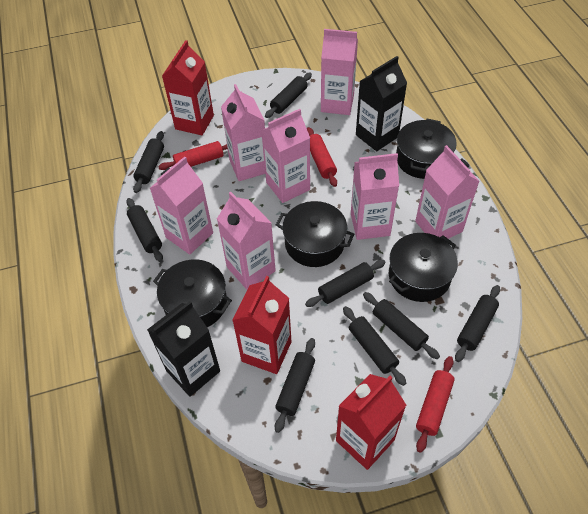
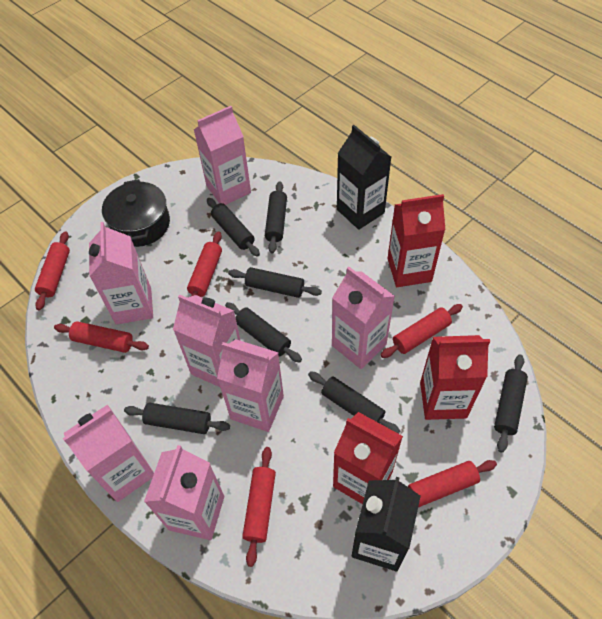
black pot: 4 -> 1
black rolling pin: 8 -> 7
red rolling pin: 3 -> 6

